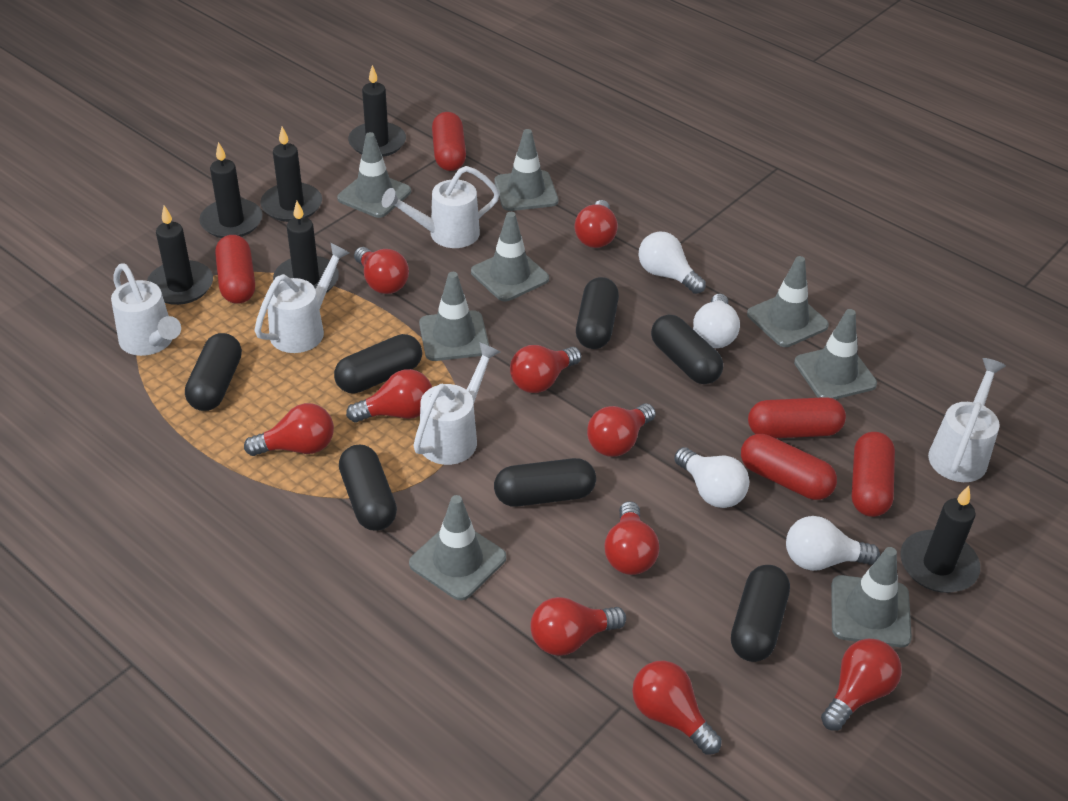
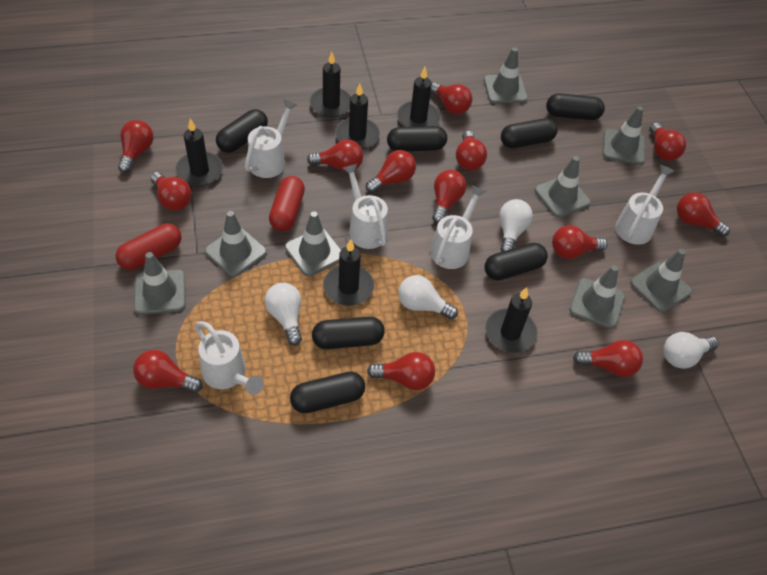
red capsule: 5 -> 2
red light bulb: 10 -> 13

